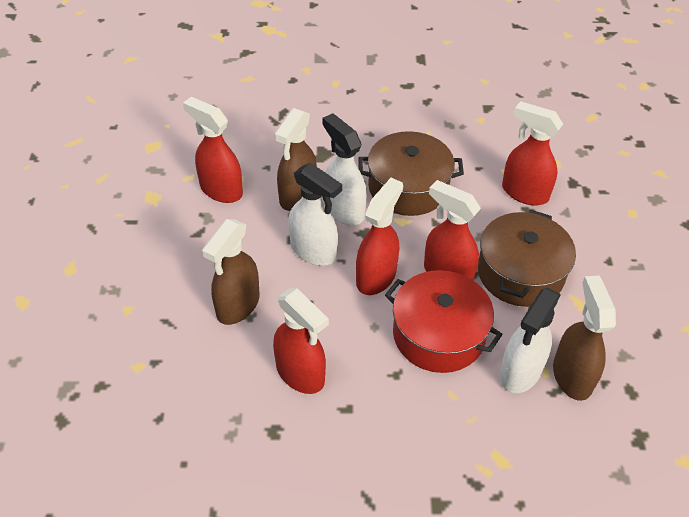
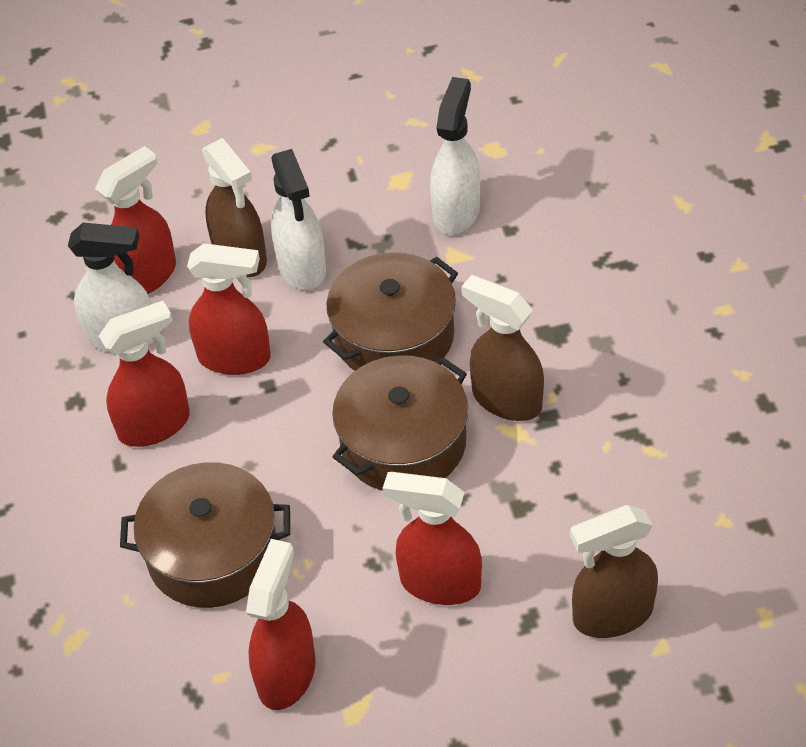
brown pot: 2 -> 3
red pot: 1 -> 0

